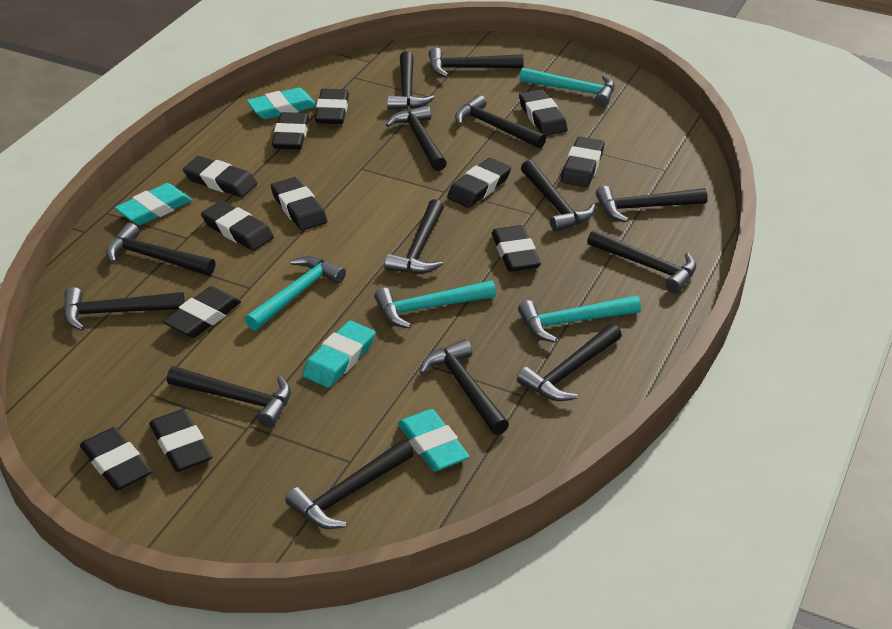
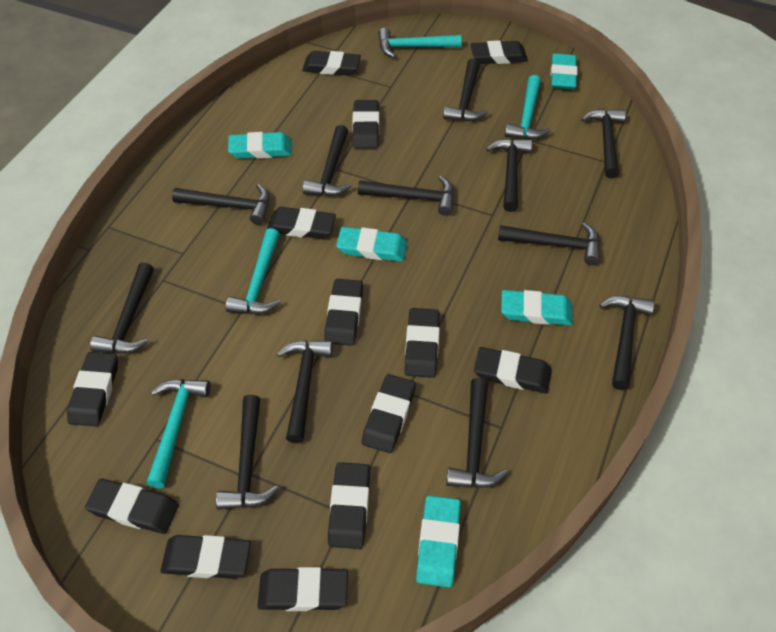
black eraser: 12 -> 13
black hammer: 14 -> 12
turquoise eraser: 4 -> 5

